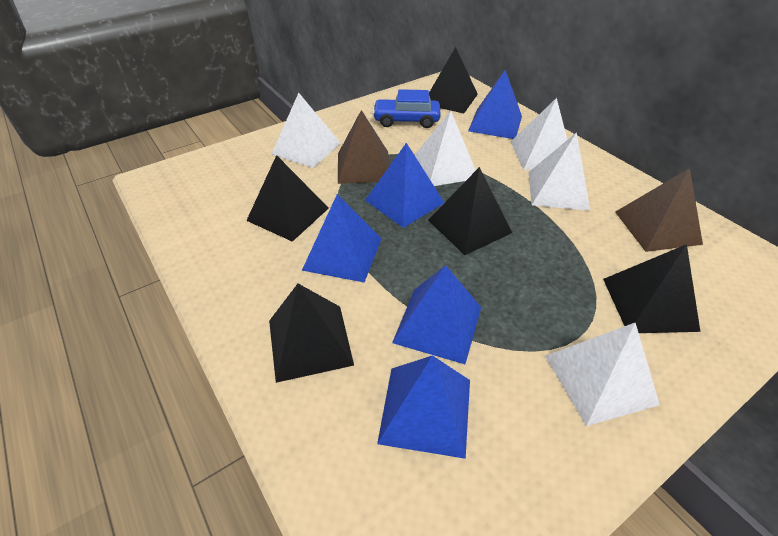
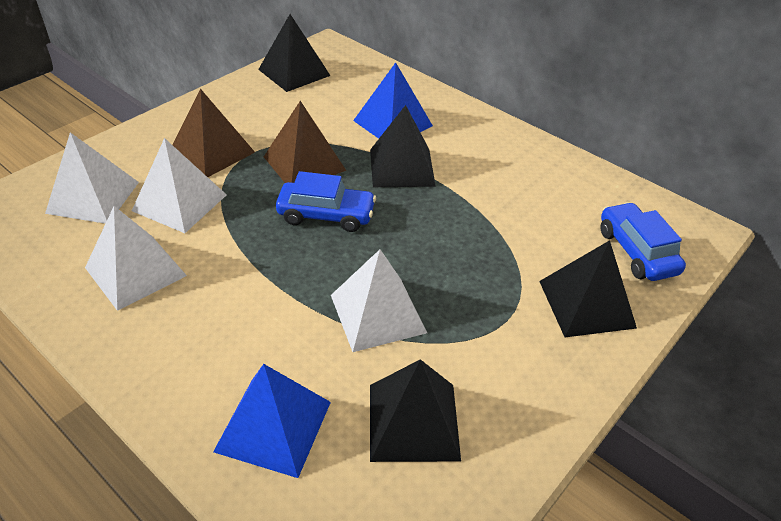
black pyramid: 5 -> 4
blue car: 1 -> 2
blue pyramid: 5 -> 2
white pyramid: 5 -> 4

